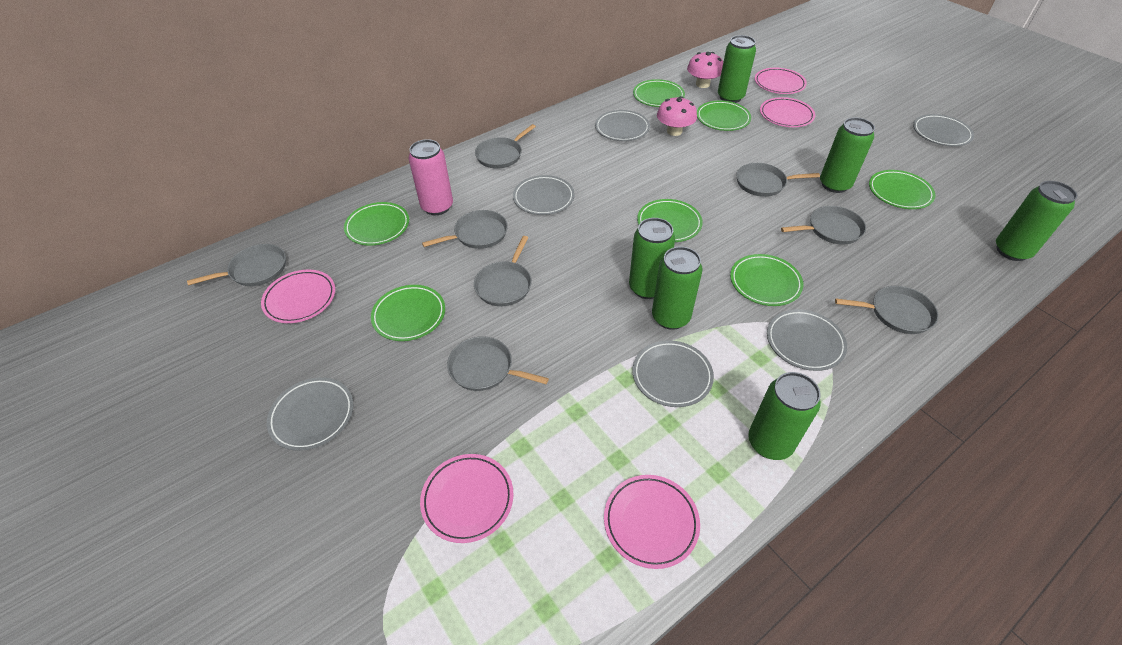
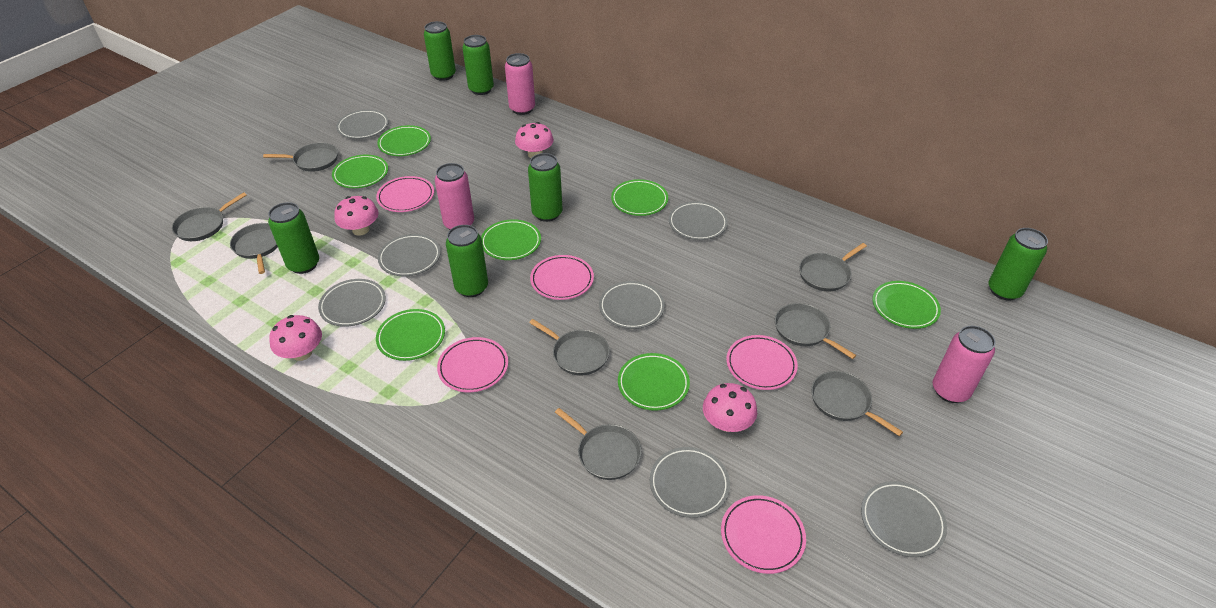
grey plate: 6 -> 7
pink can: 1 -> 3
pink mushroom: 2 -> 4

